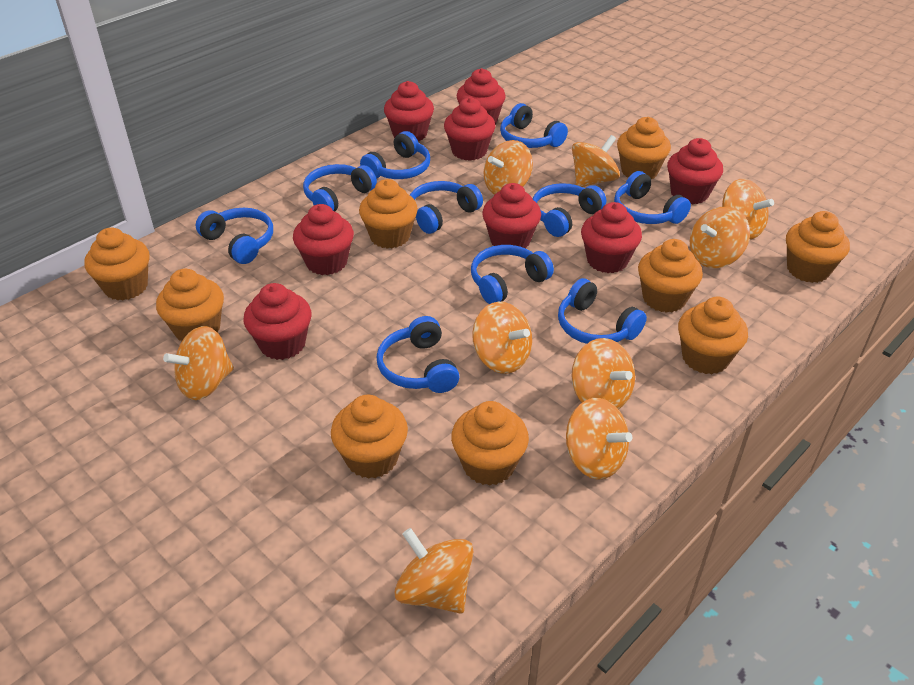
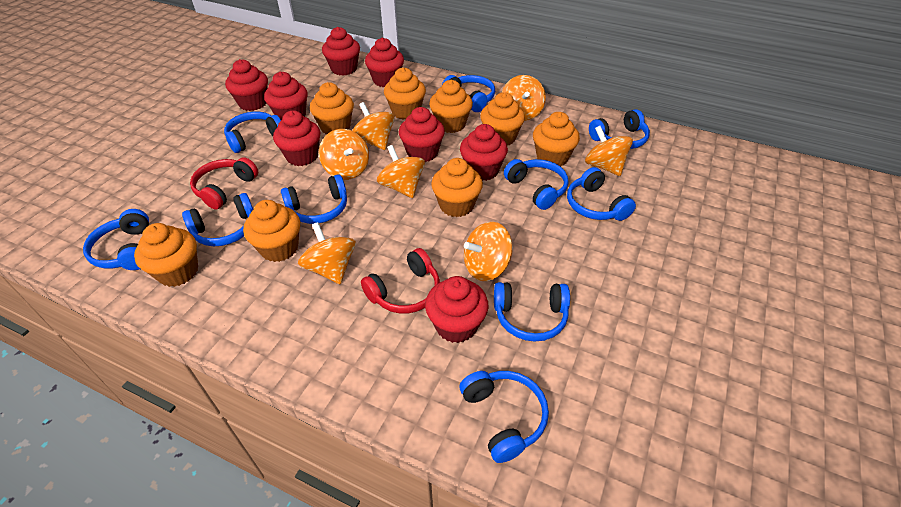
orange cupcake: 9 -> 8
orange spinning top: 9 -> 7
red headphones: 0 -> 2

